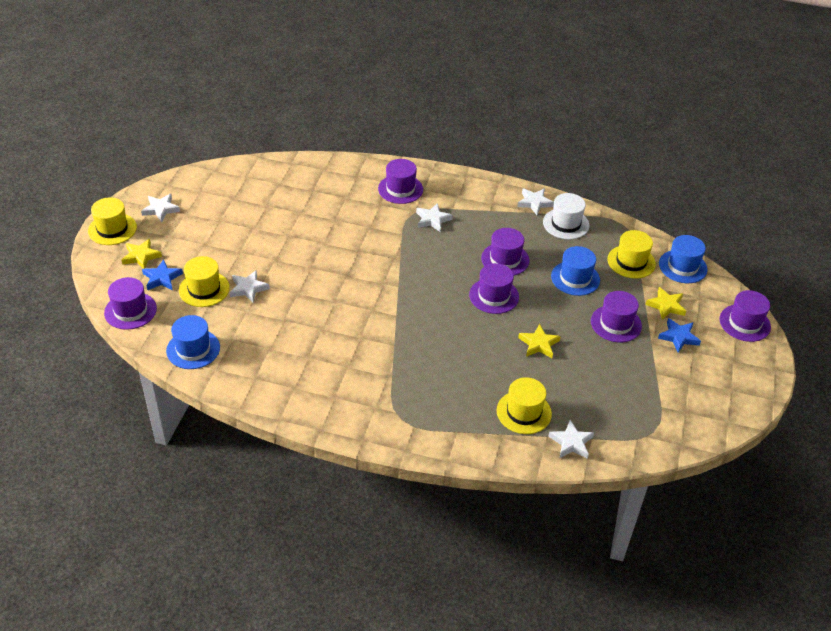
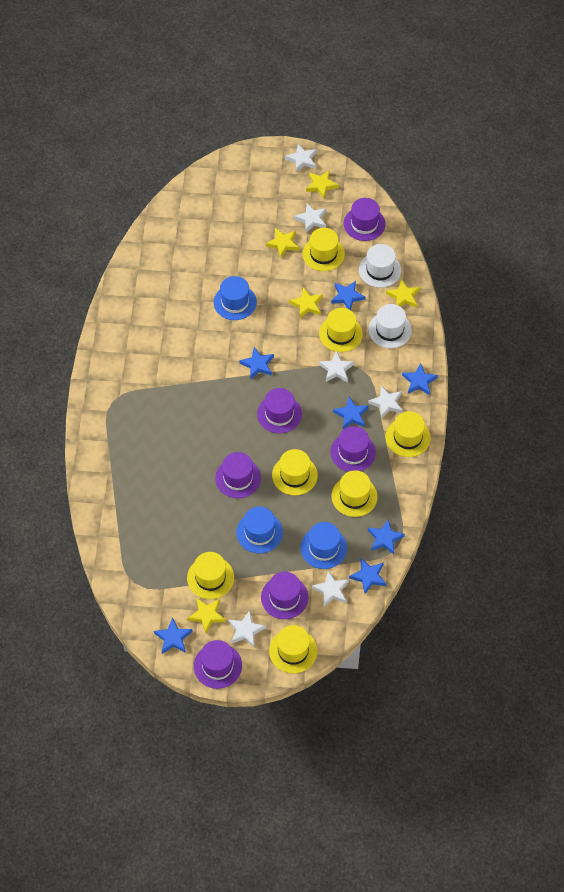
blue star: 2 -> 7
white hat: 1 -> 2
white star: 5 -> 6
yellow hat: 4 -> 7
yellow star: 3 -> 5

